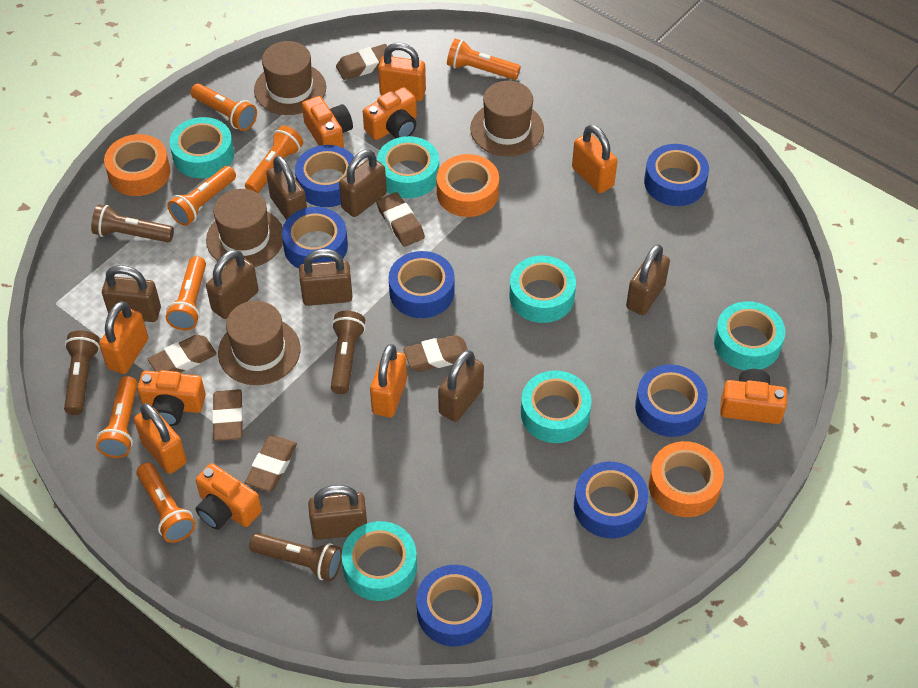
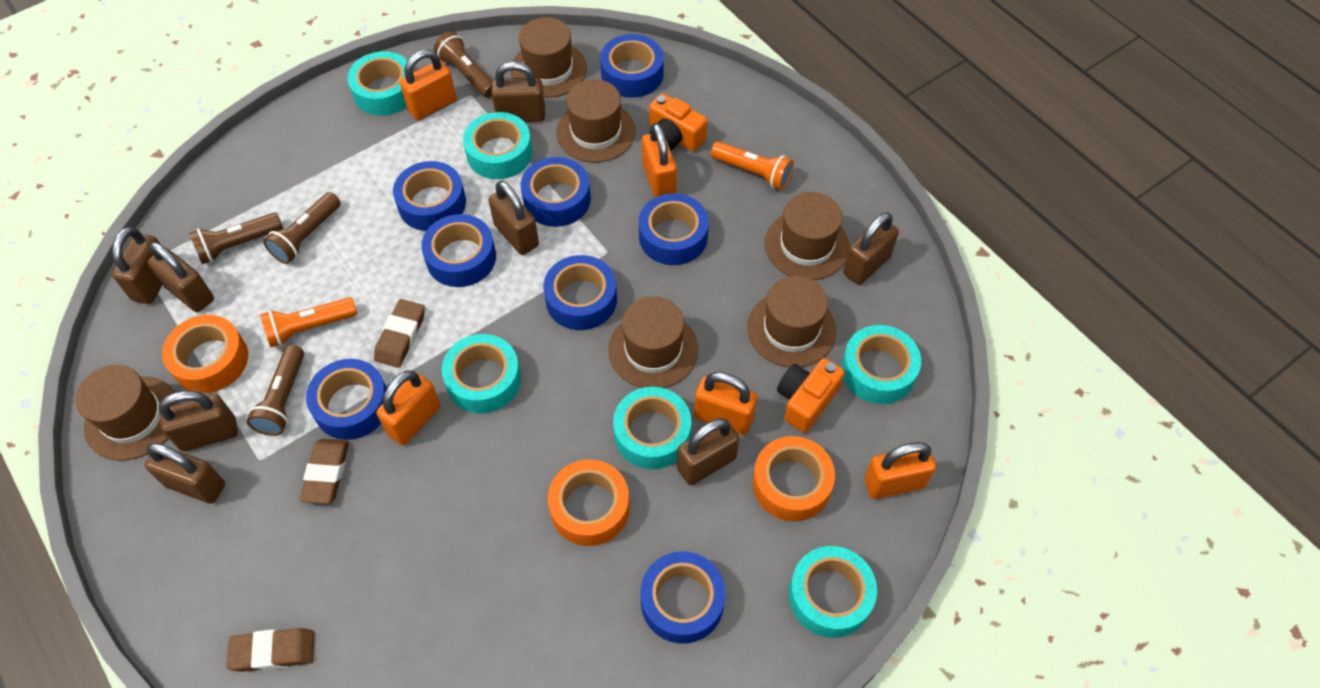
blue tape: 7 -> 8
brown eraser: 6 -> 3
brown hat: 4 -> 6
orange camera: 5 -> 2
orange flashlight: 7 -> 2

